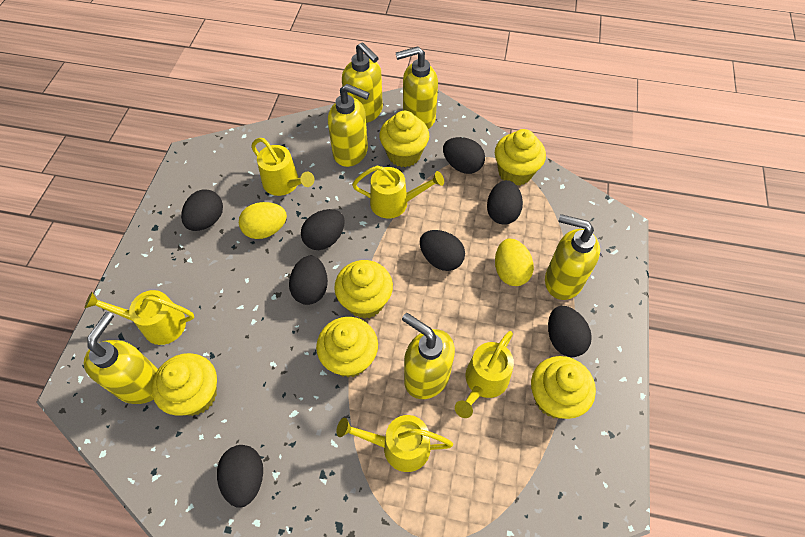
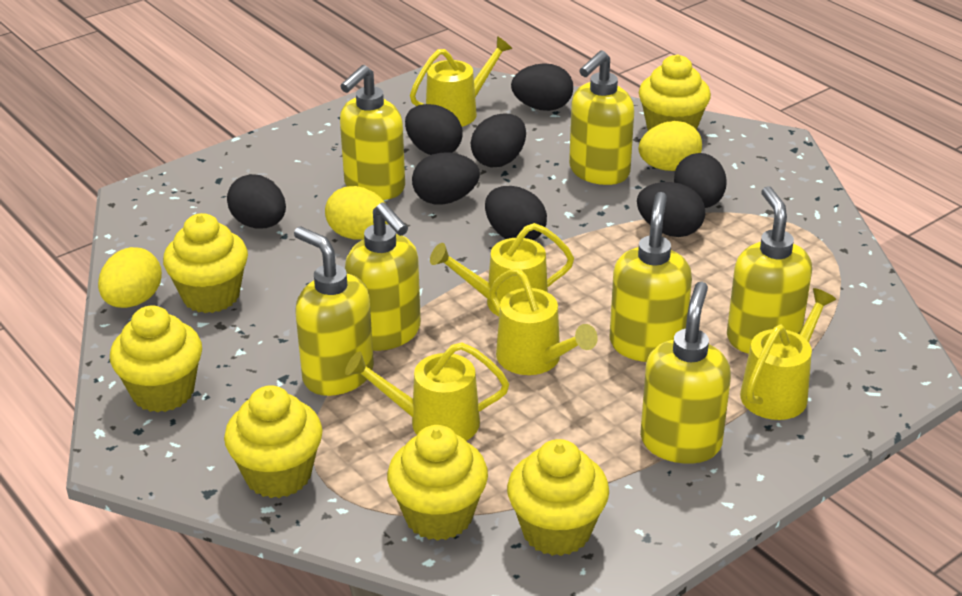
yellow egg: 2 -> 3
yellow soap dispenser: 6 -> 7

